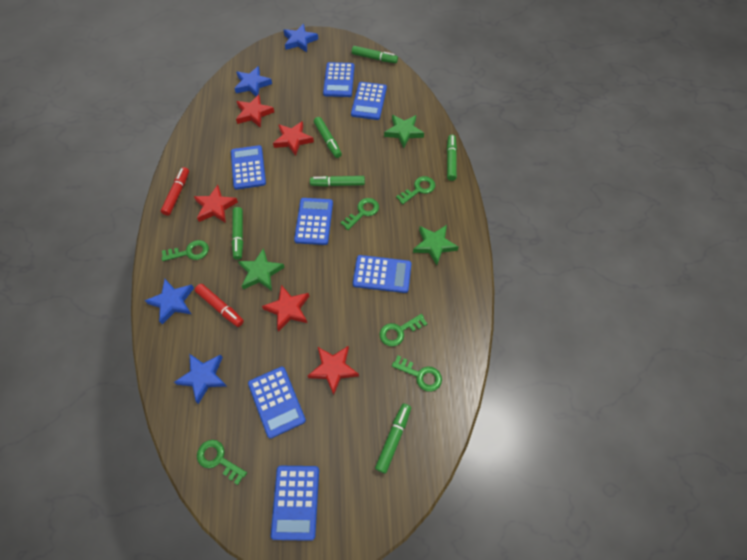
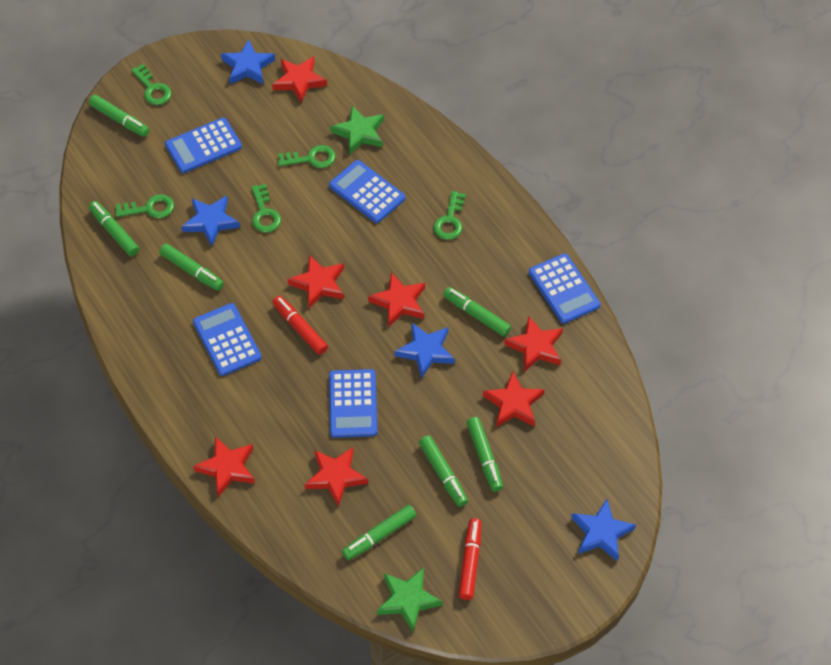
blue calculator: 7 -> 5
green key: 6 -> 5
green marker: 6 -> 7
green star: 3 -> 2
red star: 5 -> 7

